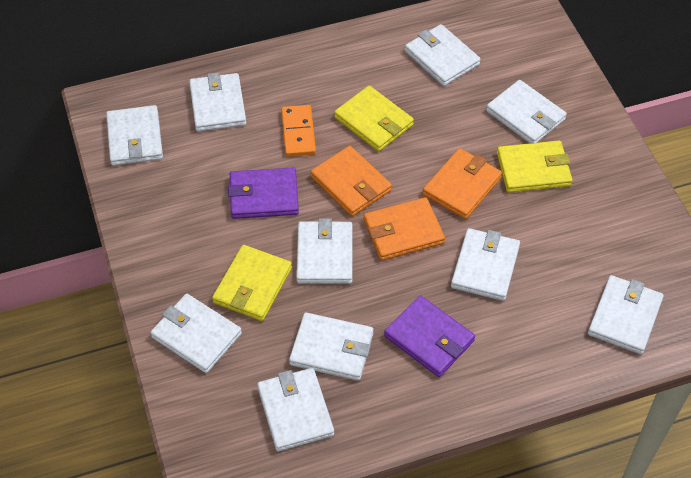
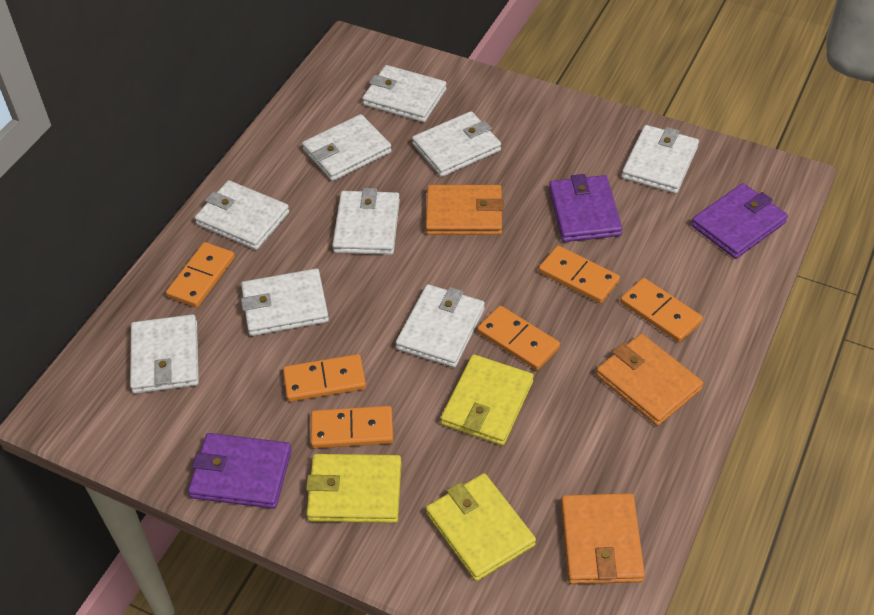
orange domino: 1 -> 6
purple wallet: 2 -> 3
white wallet: 10 -> 9

